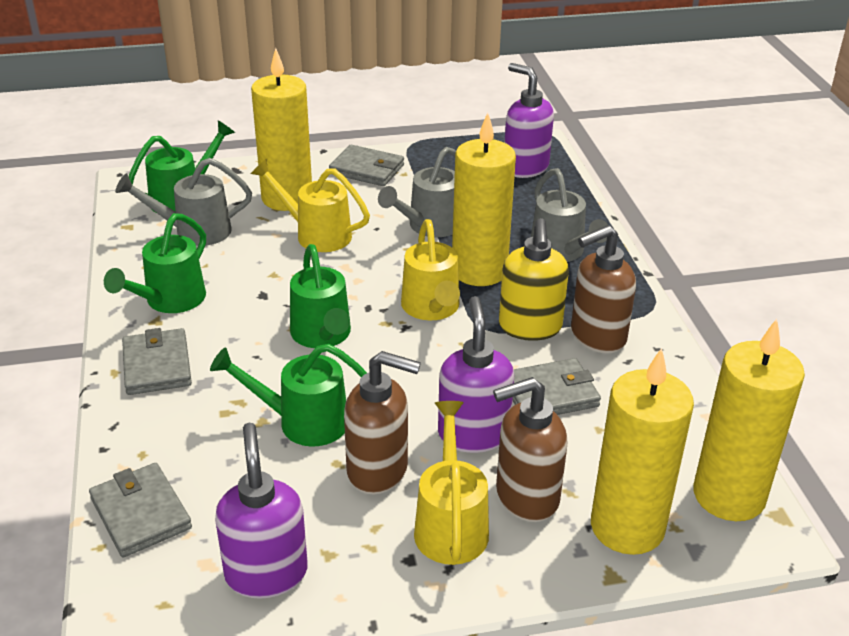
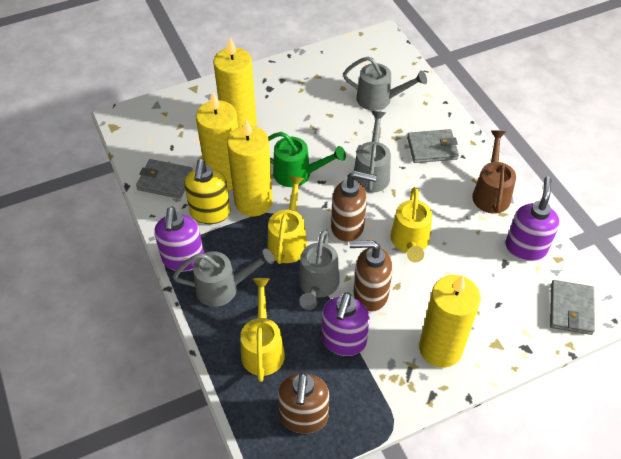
brown watering can: 0 -> 1
green watering can: 4 -> 1
grey wallet: 4 -> 3
grey watering can: 3 -> 4

